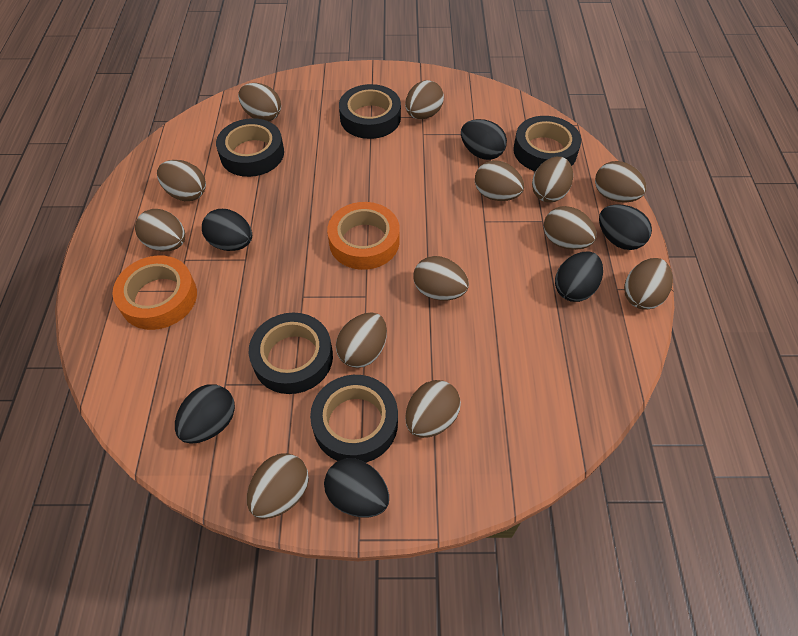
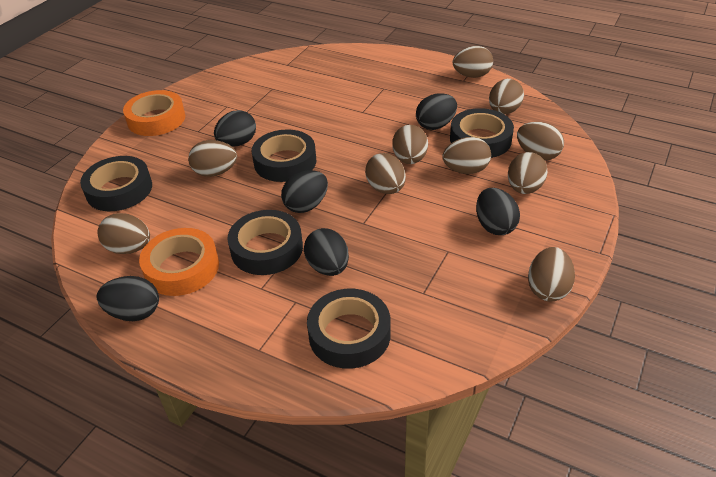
brown egg: 13 -> 10

